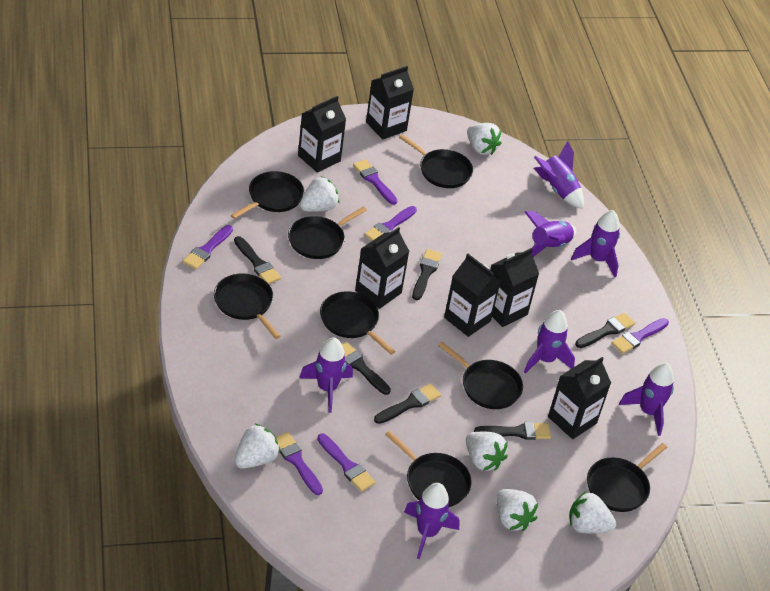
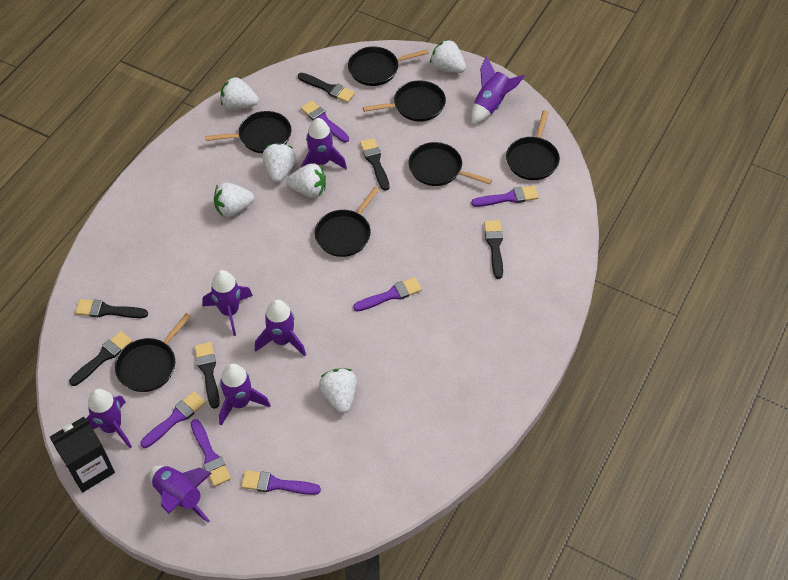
black carton: 6 -> 1
black pan: 8 -> 7

